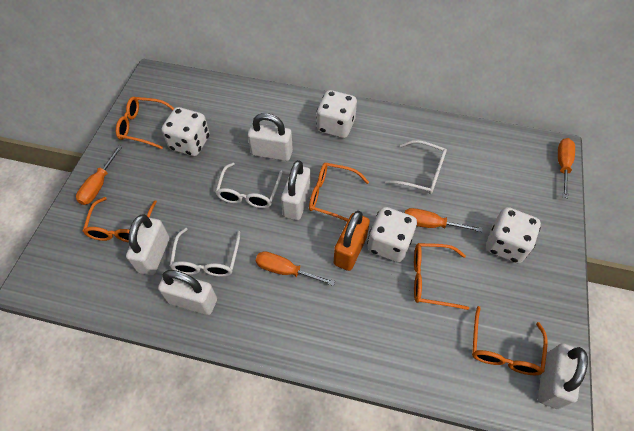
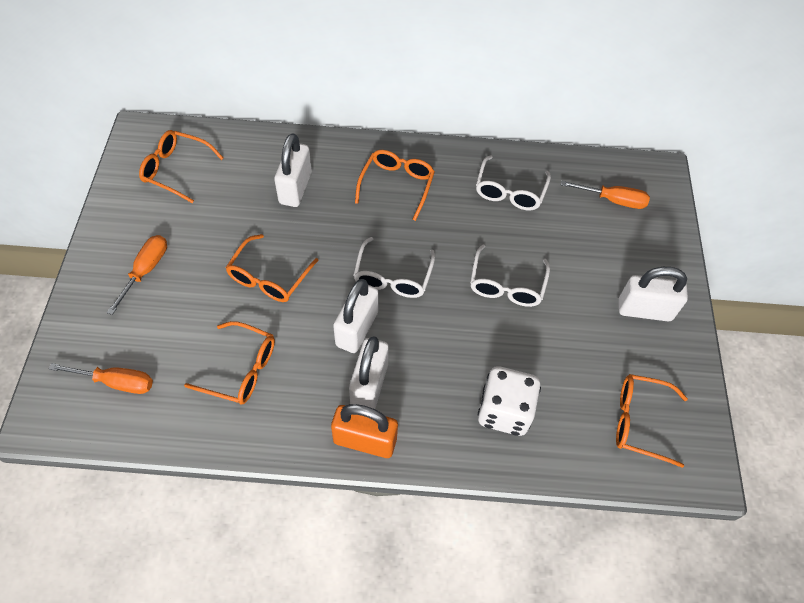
orange screwdriver: 4 -> 3
white dice: 4 -> 1
white padlock: 5 -> 4

